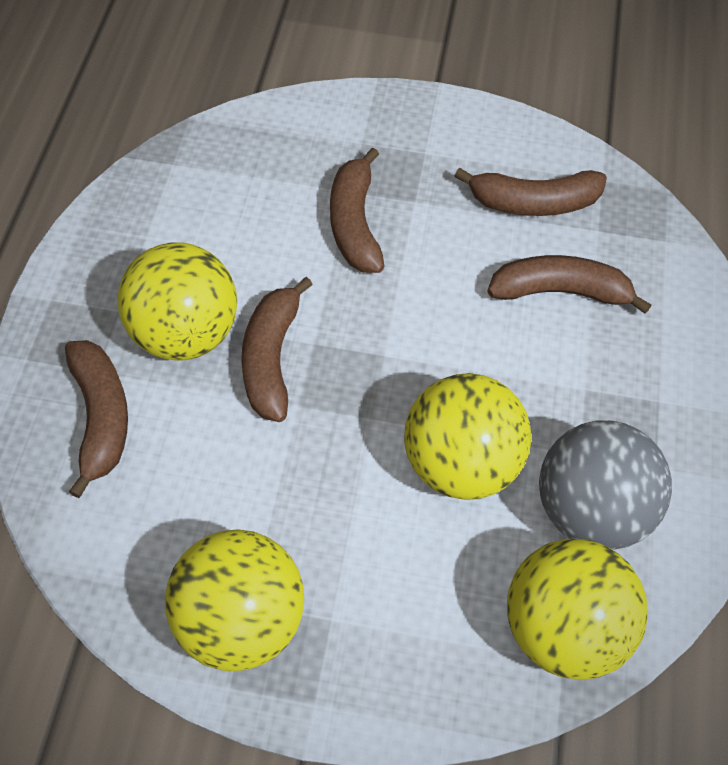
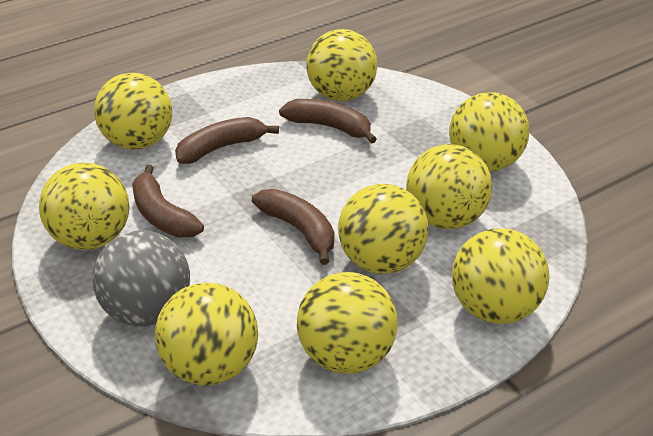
brown banana: 5 -> 4
yellow ball: 4 -> 9

